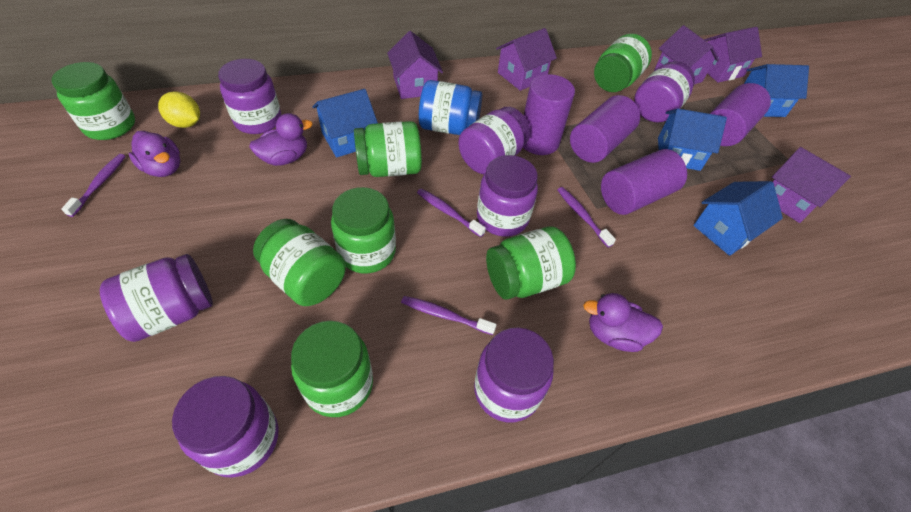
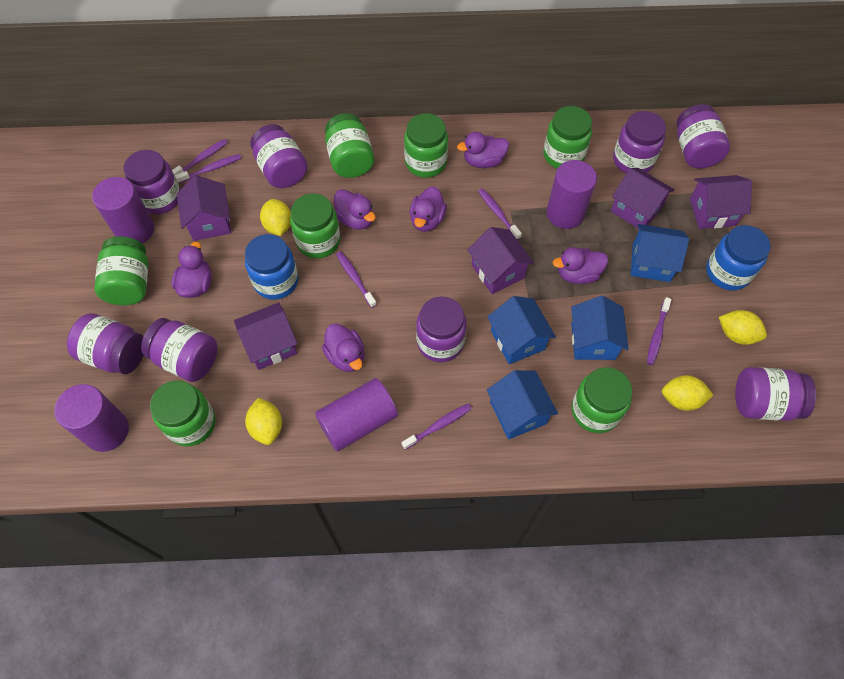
blue jar: 1 -> 2
purple duck: 3 -> 6
purple jar: 7 -> 8
purple toothbrush: 4 -> 6
yellow lemon: 1 -> 4

